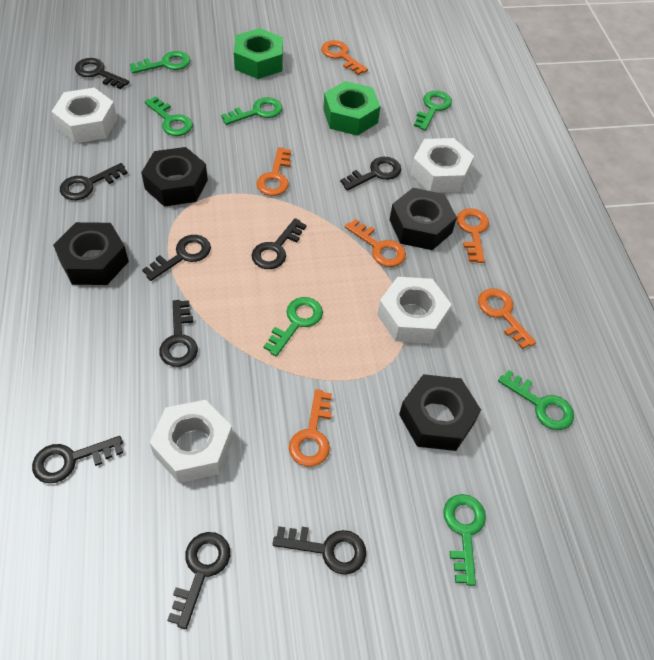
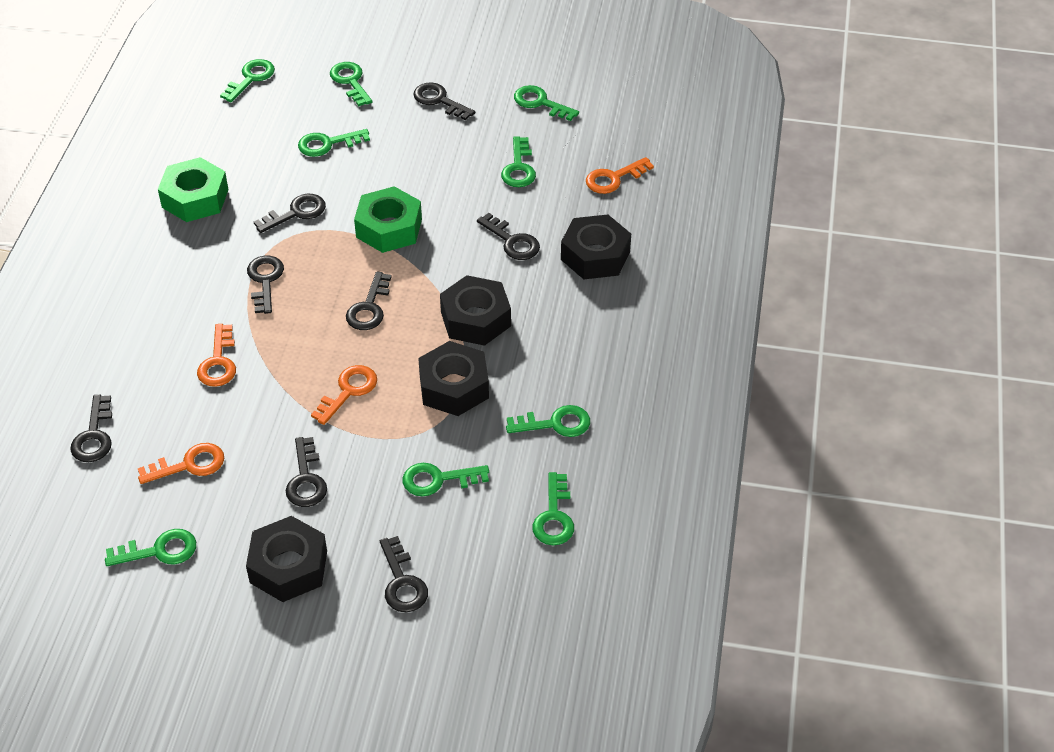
black key: 9 -> 8
green key: 7 -> 9
orange key: 6 -> 4
white nut: 4 -> 0

